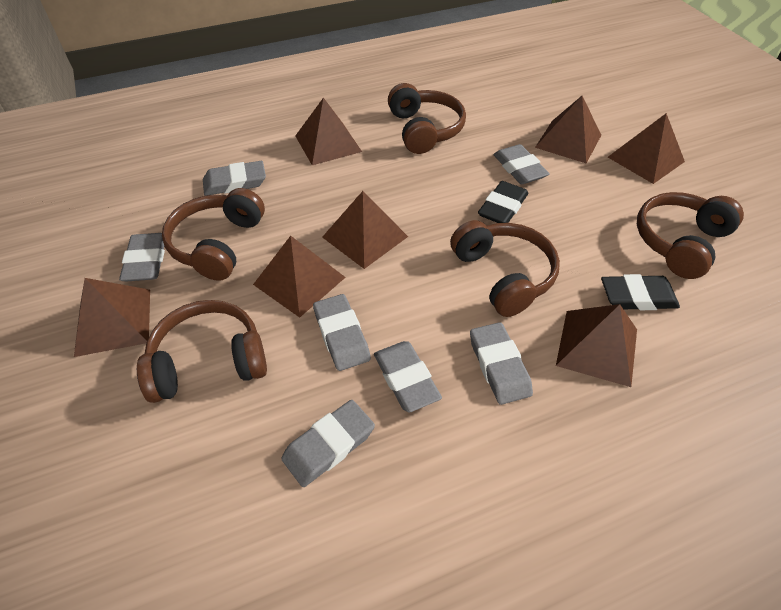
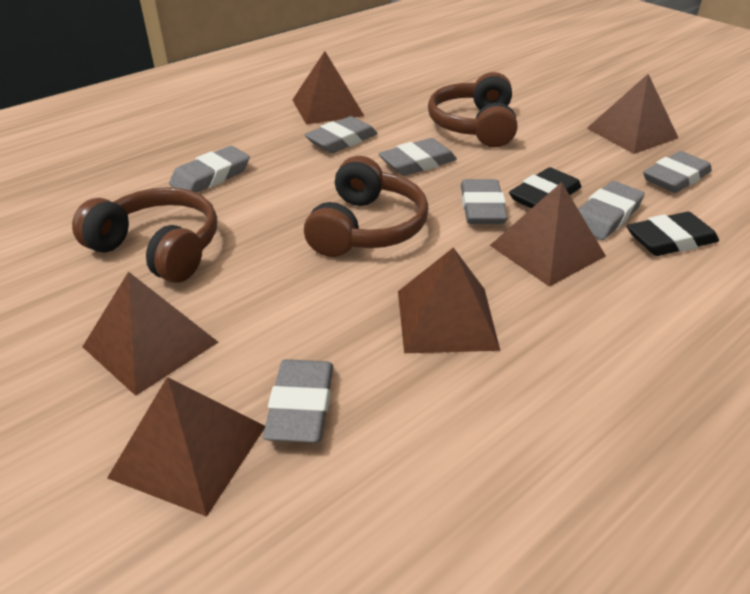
brown headphones: 5 -> 3
brown pyramid: 7 -> 6

